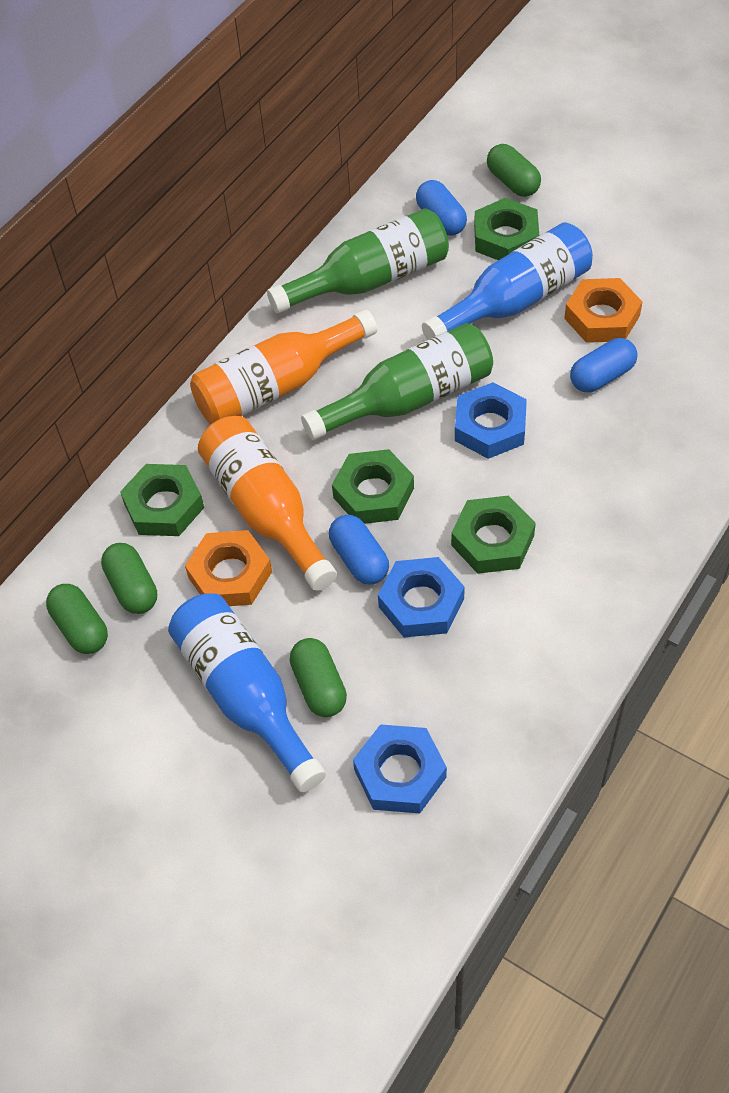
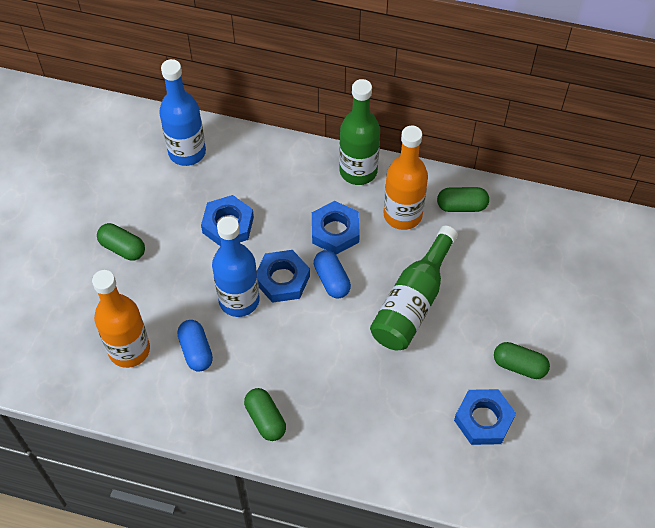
blue capsule: 3 -> 2
blue nut: 3 -> 4
green nut: 4 -> 0
orange nut: 2 -> 0

